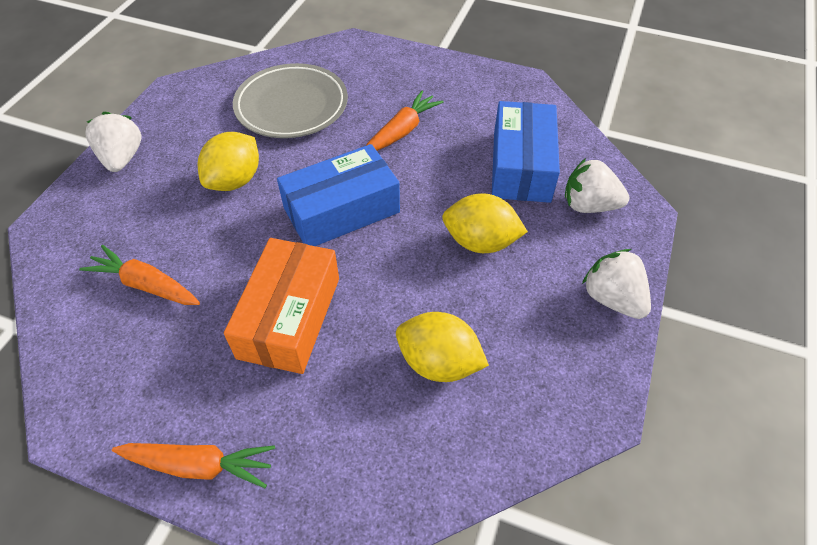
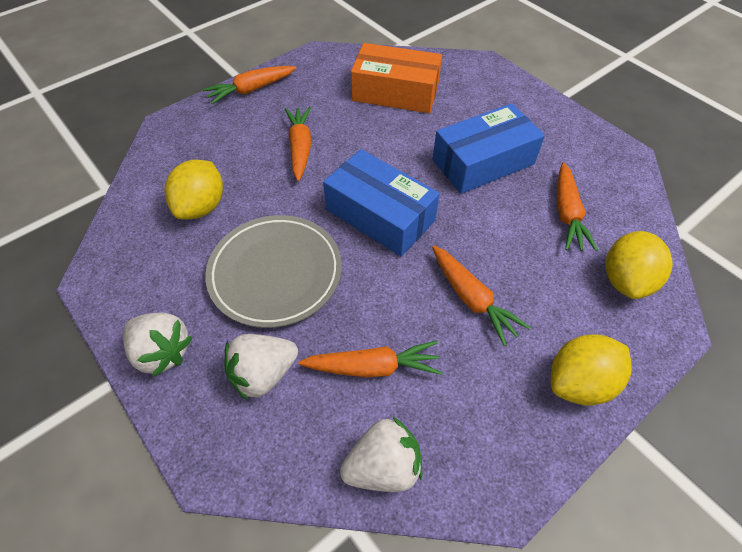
orange carrot: 3 -> 5

